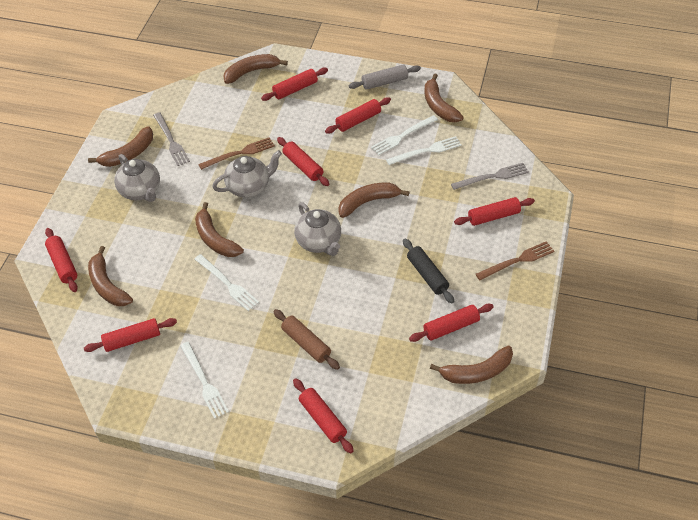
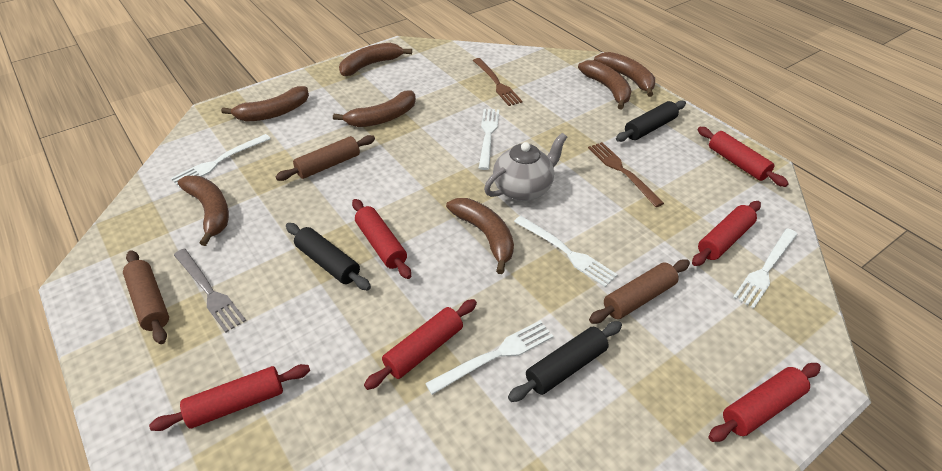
black rolling pin: 1 -> 3
brown rolling pin: 1 -> 3
grey fork: 2 -> 1
grey rolling pin: 1 -> 0
grey teapot: 3 -> 1
red rolling pin: 8 -> 6
white fork: 4 -> 5

